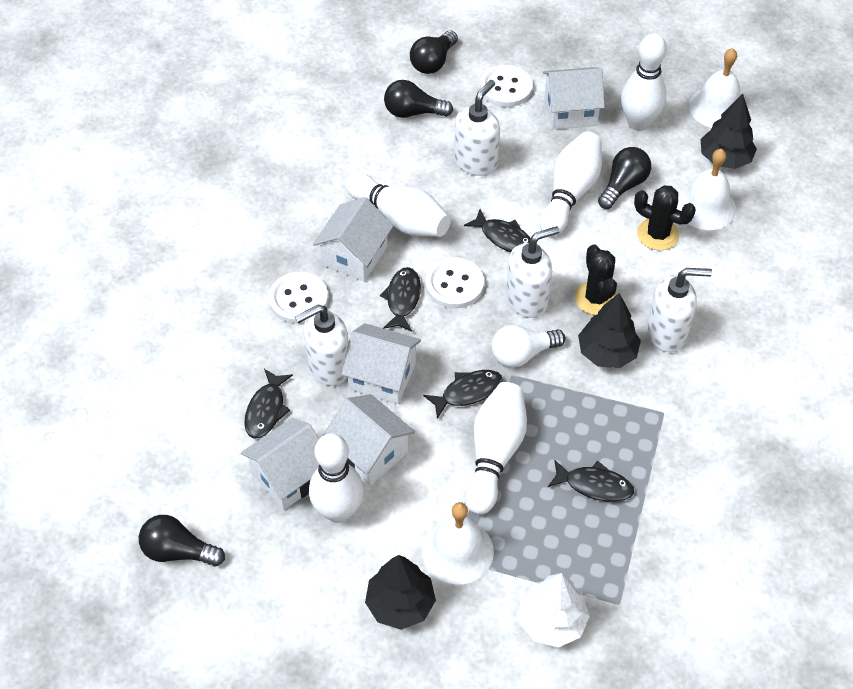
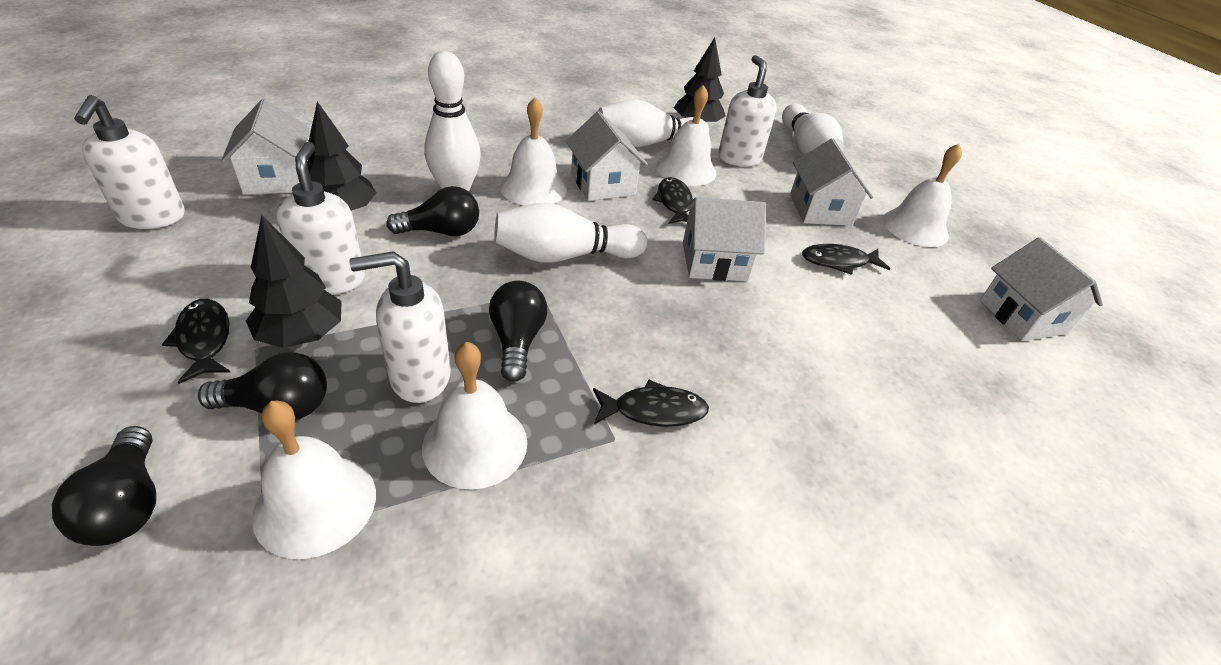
black cactus: 2 -> 0
black fish: 5 -> 4
white bell: 3 -> 5
white bowling pin: 5 -> 4
white button: 3 -> 0
white light bulb: 1 -> 0
white tree: 1 -> 0

